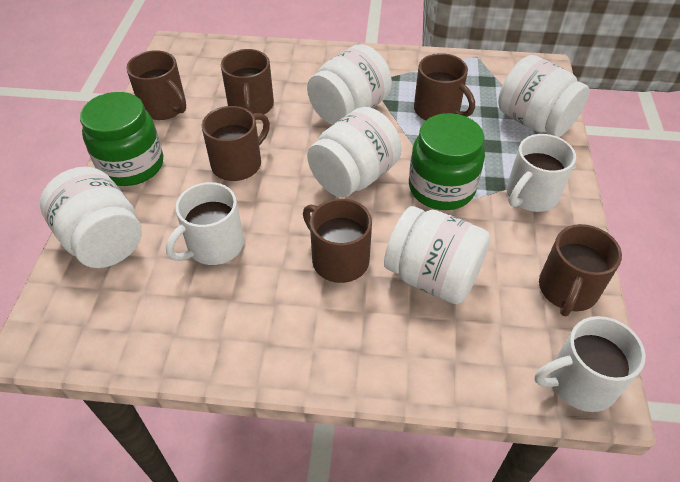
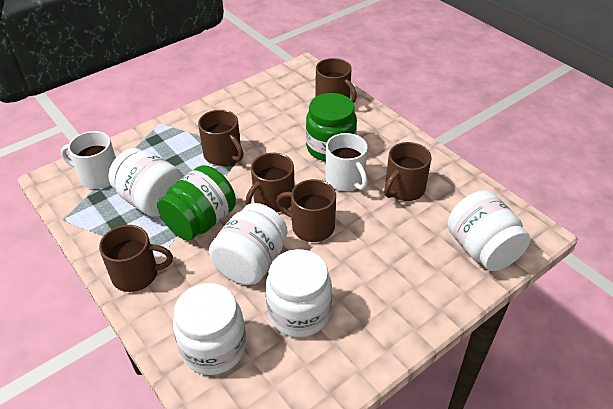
white mug: 3 -> 2

